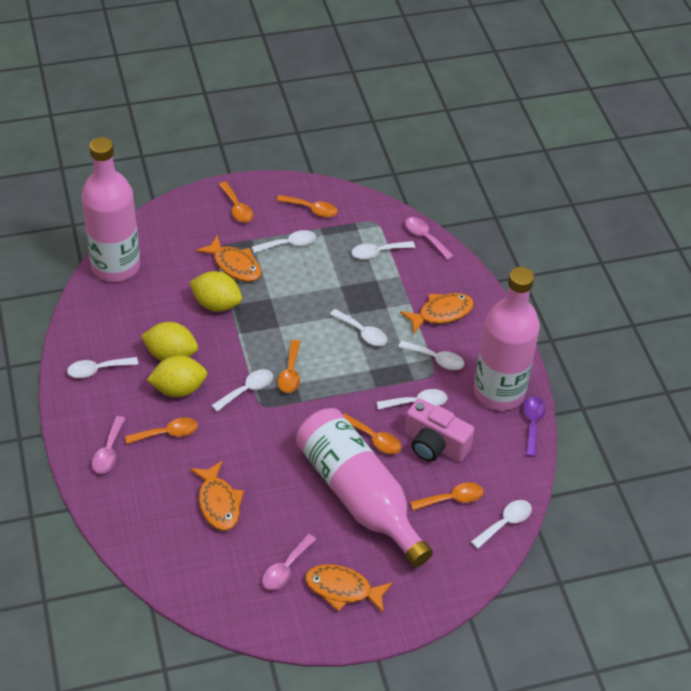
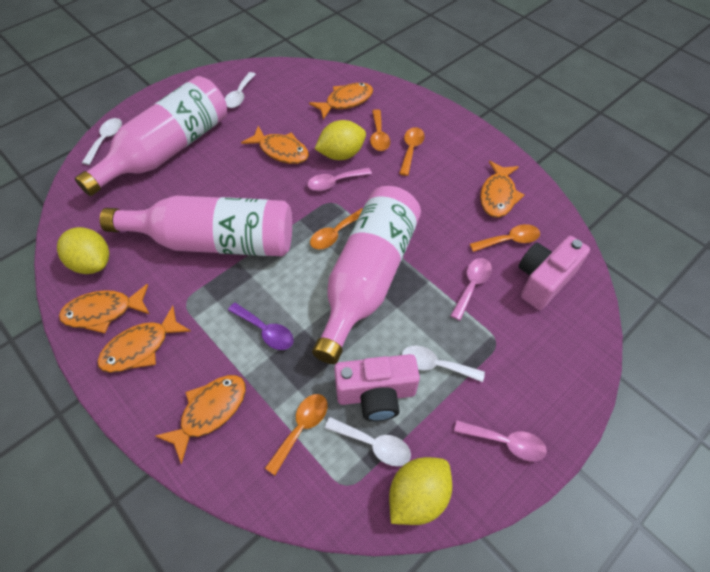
orange fish: 4 -> 6
orange spoon: 6 -> 5
pink camera: 1 -> 2
white spoon: 8 -> 4

